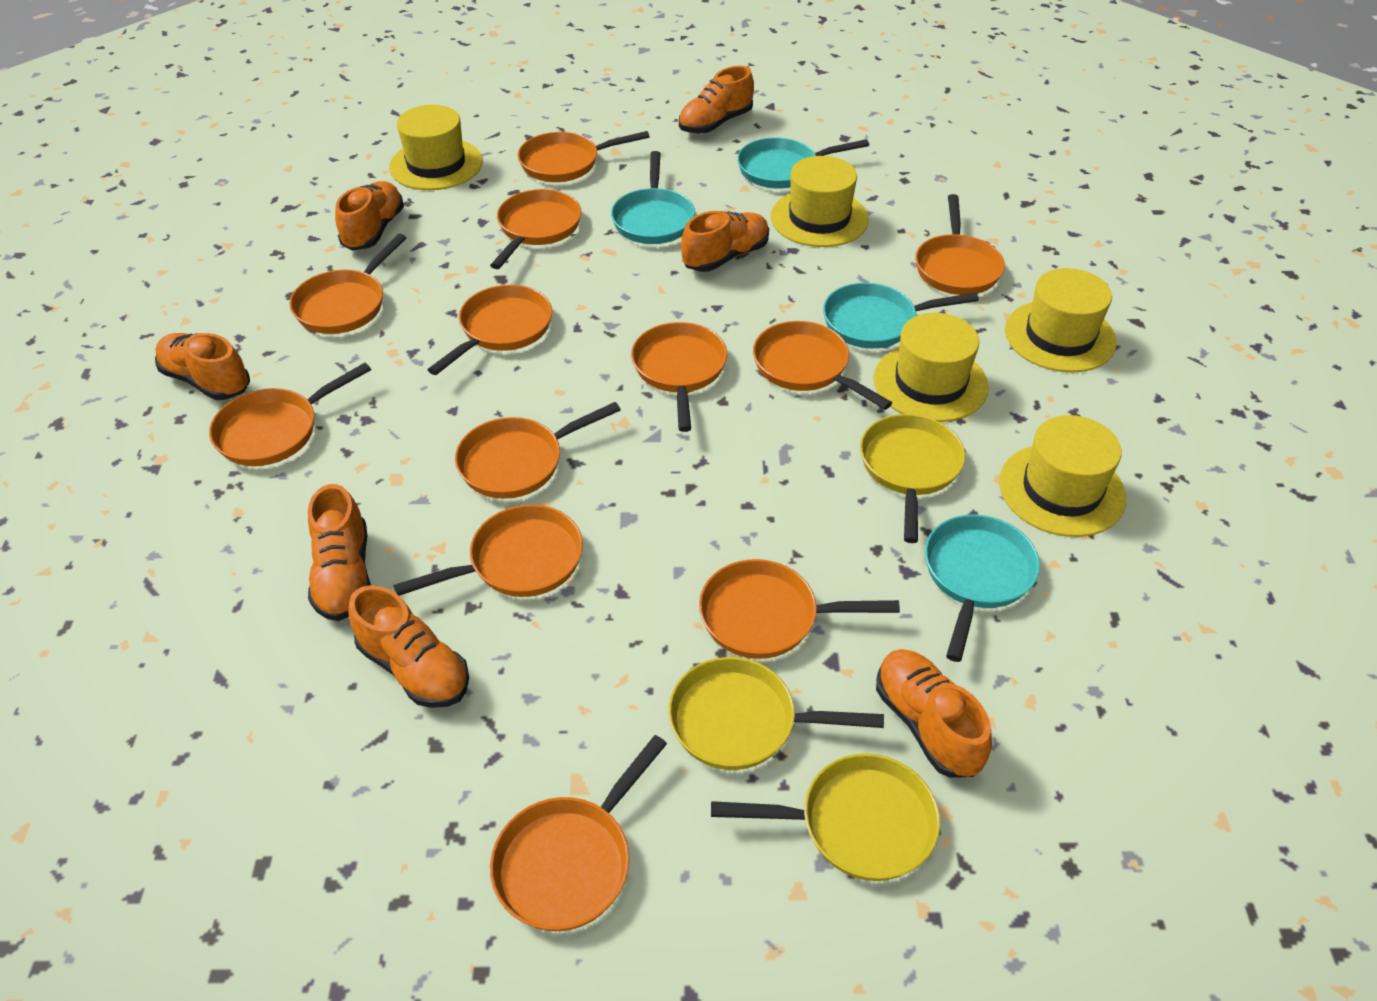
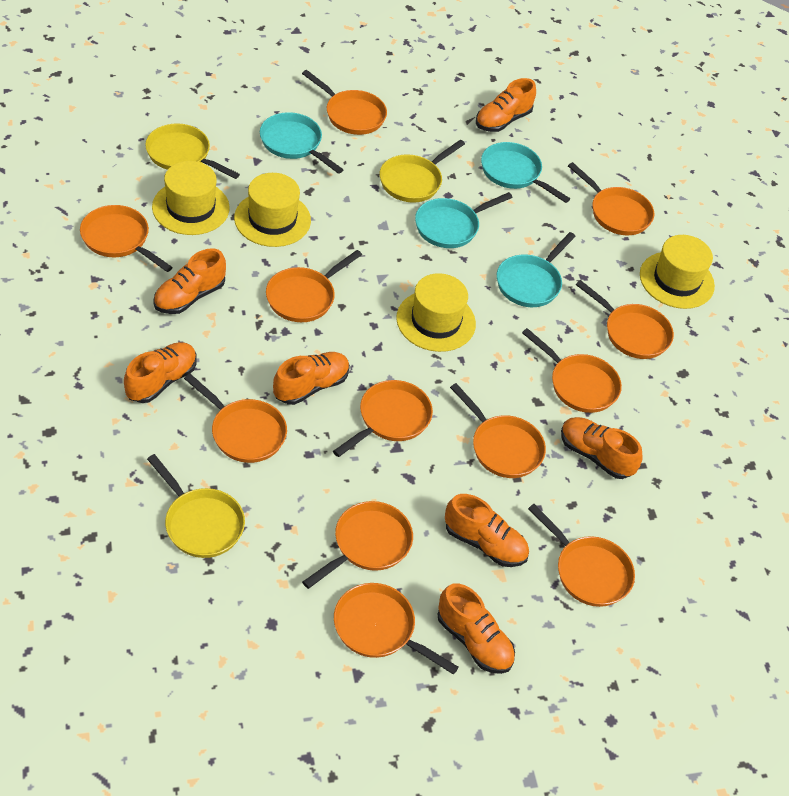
yellow hat: 5 -> 4

